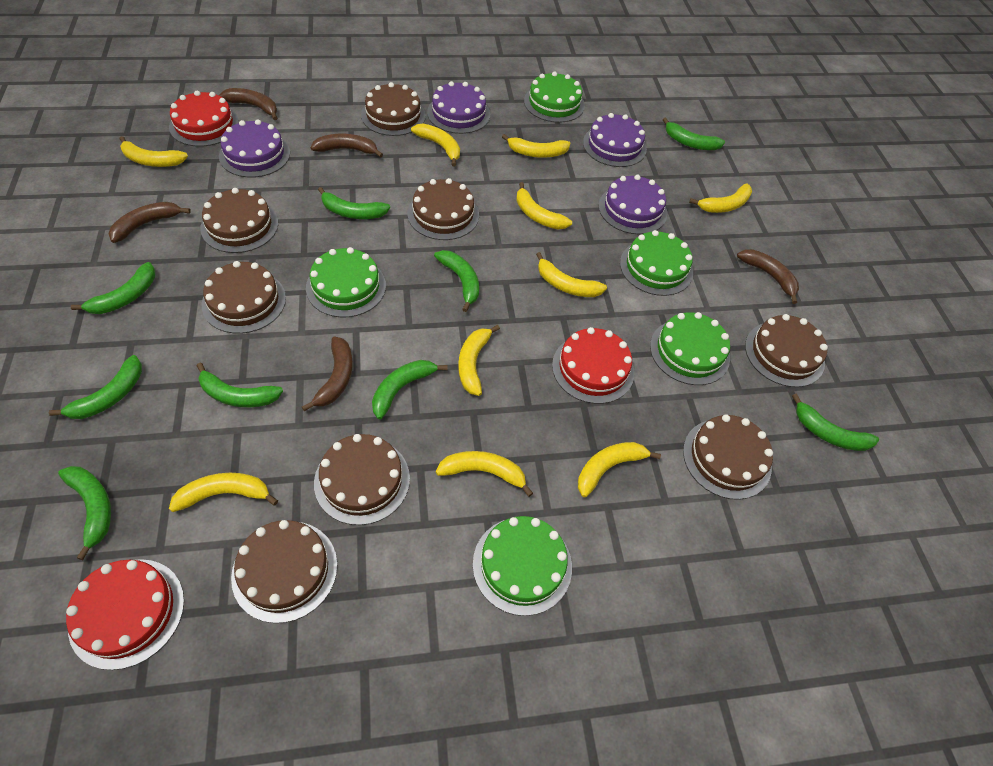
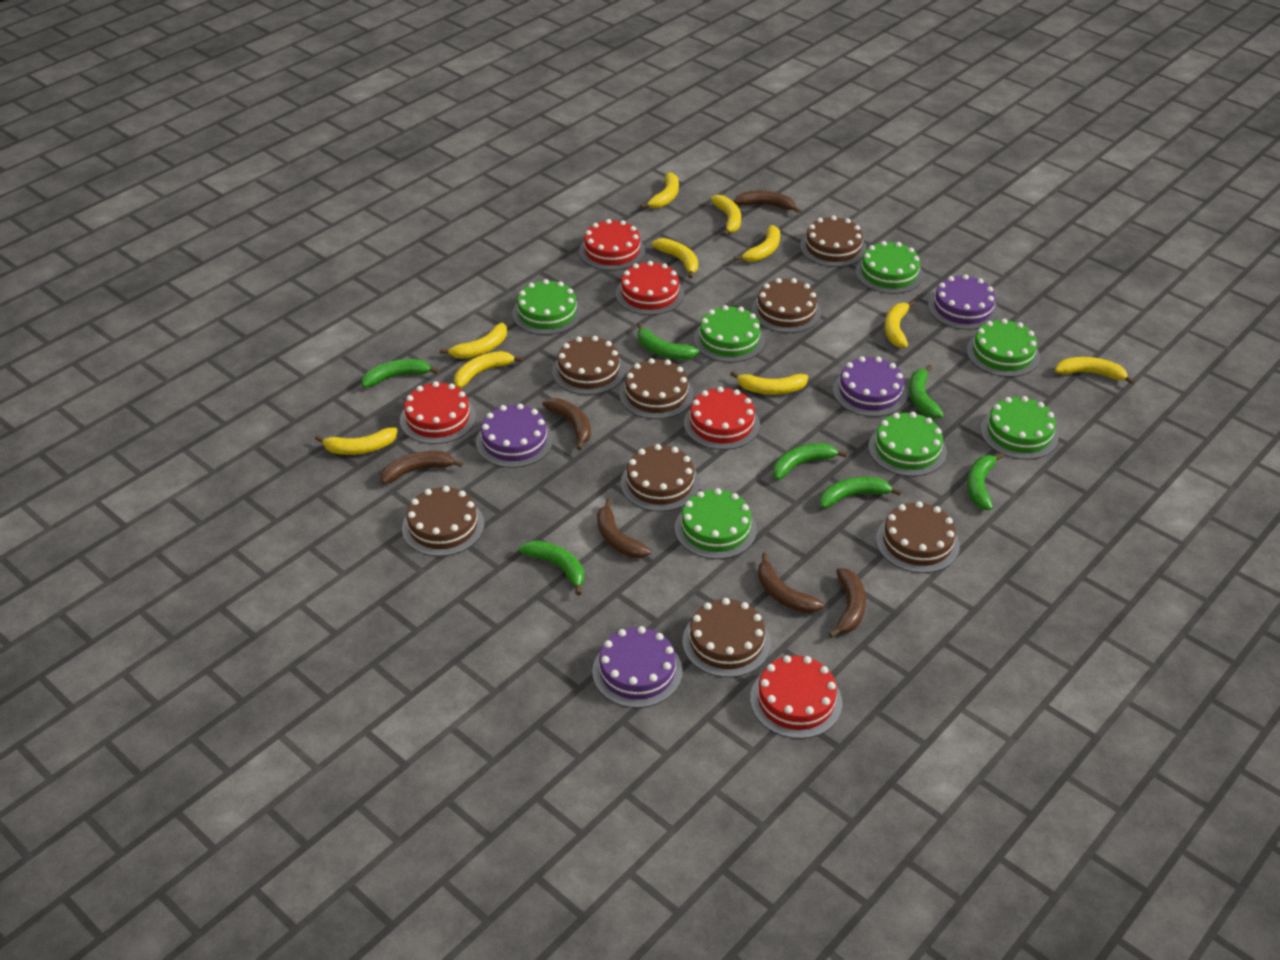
brown banana: 5 -> 6
green banana: 9 -> 7
green cake: 5 -> 7
red cake: 3 -> 5

